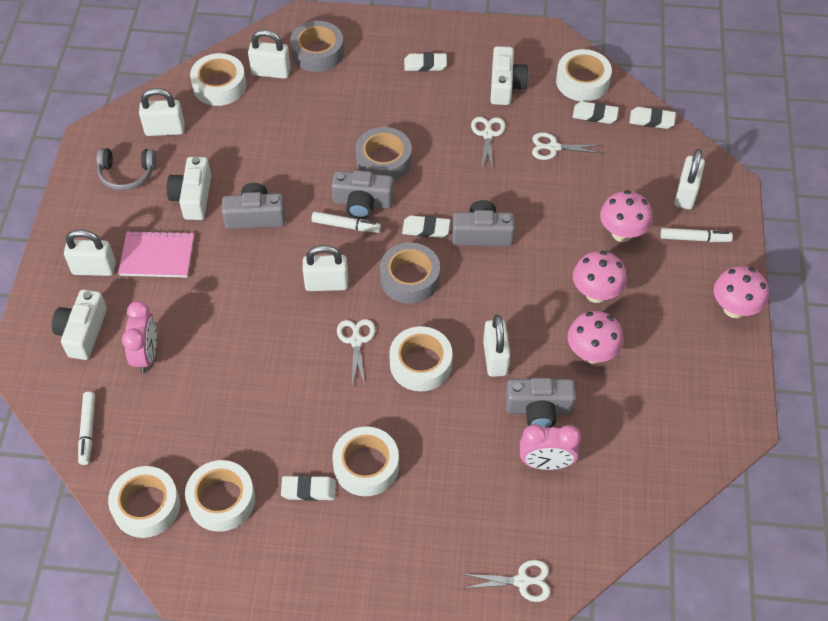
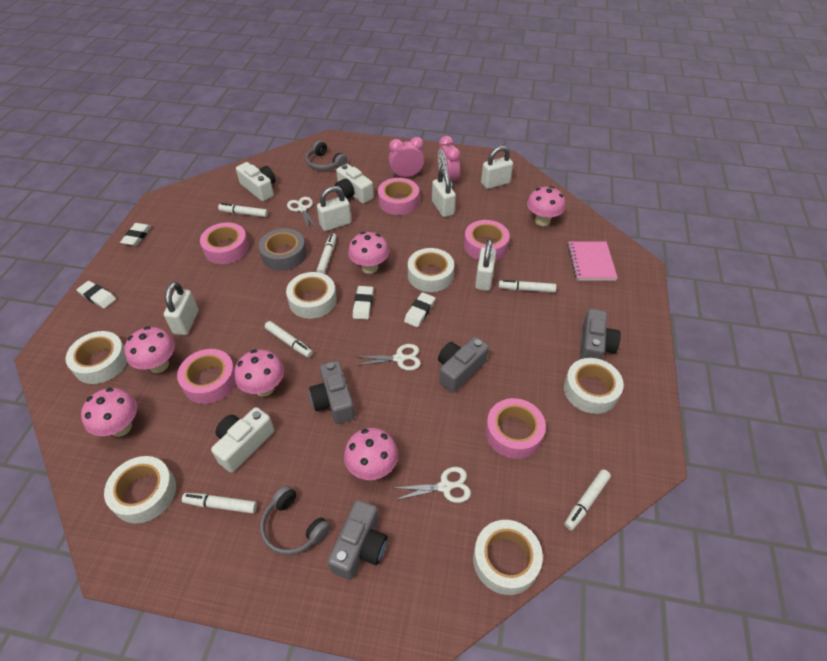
grey headphones: 1 -> 2
grey tape: 3 -> 1
pink mushroom: 4 -> 6
pink tape: 0 -> 5
white eraser: 5 -> 4
white marker: 3 -> 6
white padlock: 6 -> 5
white scissors: 4 -> 3

